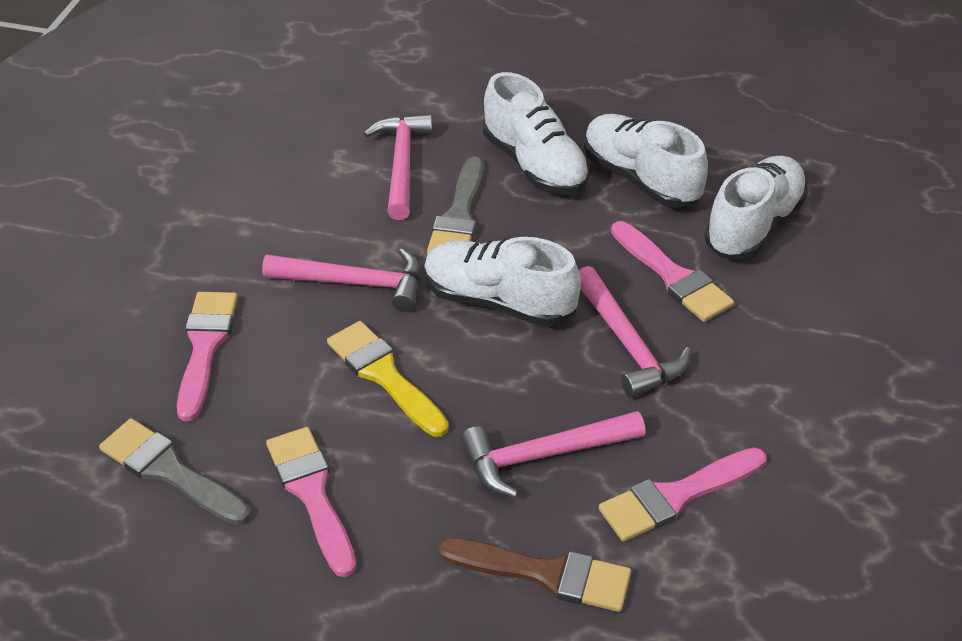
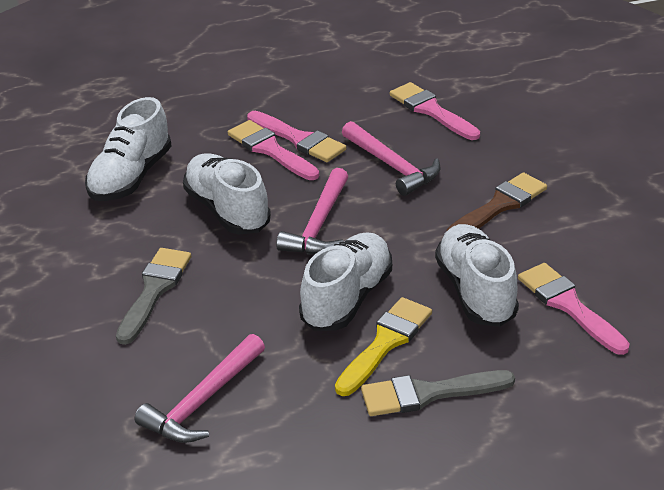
pink hammer: 4 -> 3

